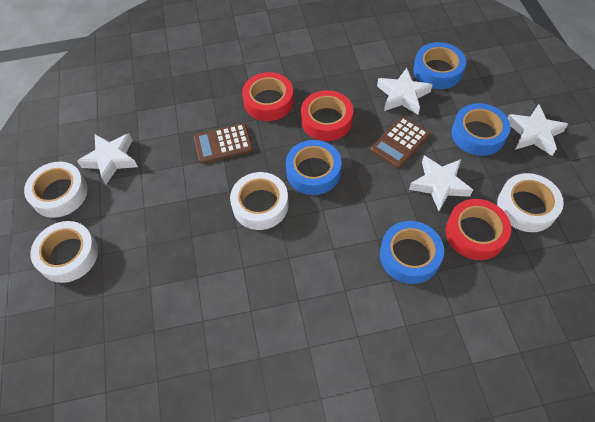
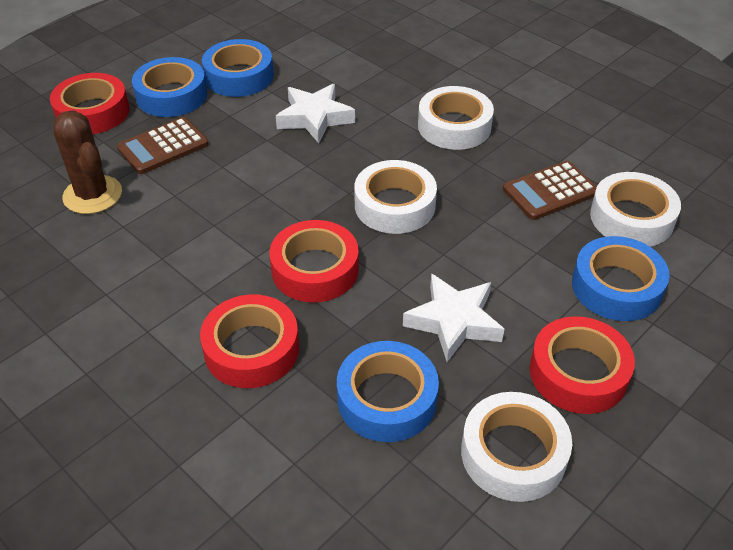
brown cactus: 0 -> 1
red tape: 3 -> 4
white star: 4 -> 2

